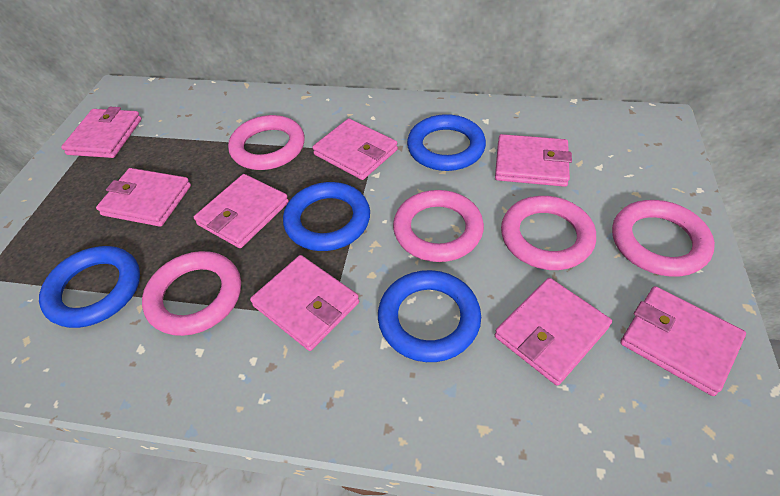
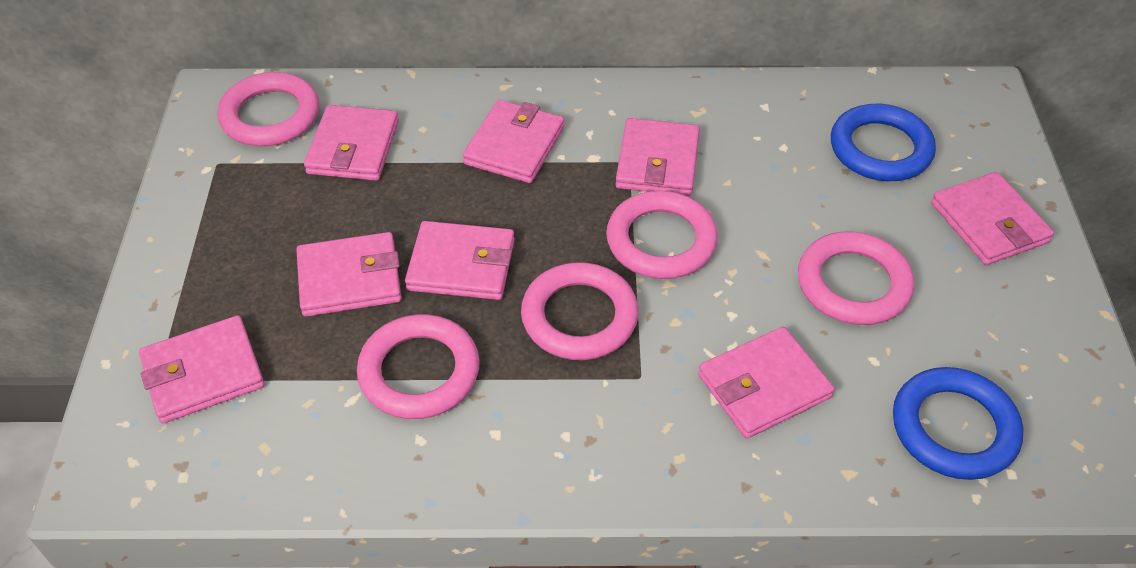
blue ring: 4 -> 2

